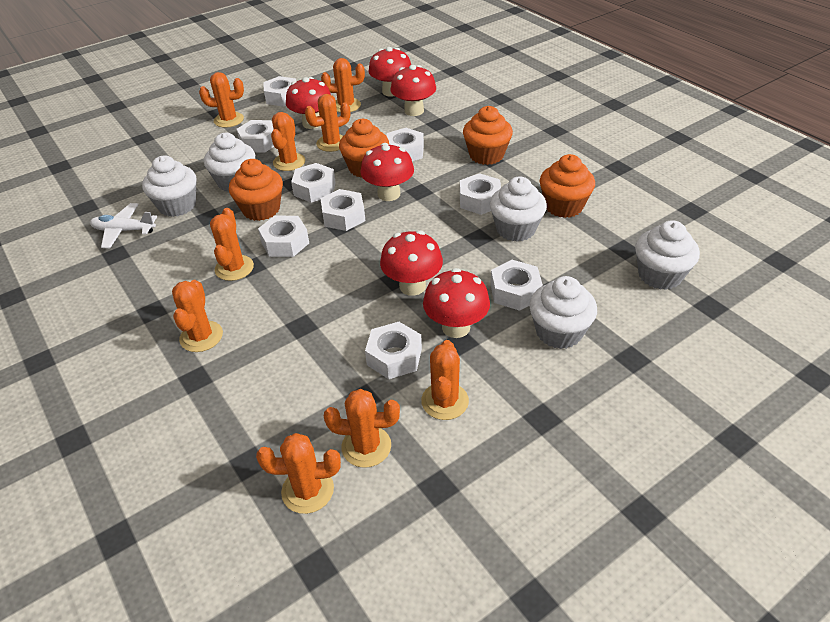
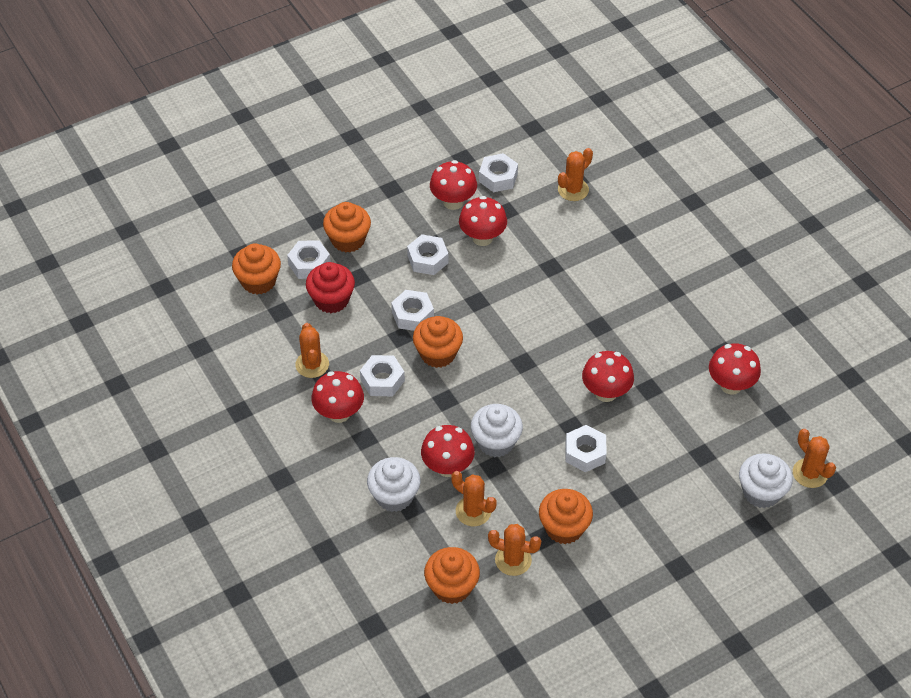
orange cactus: 9 -> 5
orange cupcake: 4 -> 5
red cupcake: 0 -> 1
white cupcake: 5 -> 3
white nut: 9 -> 6
white plane: 1 -> 0

